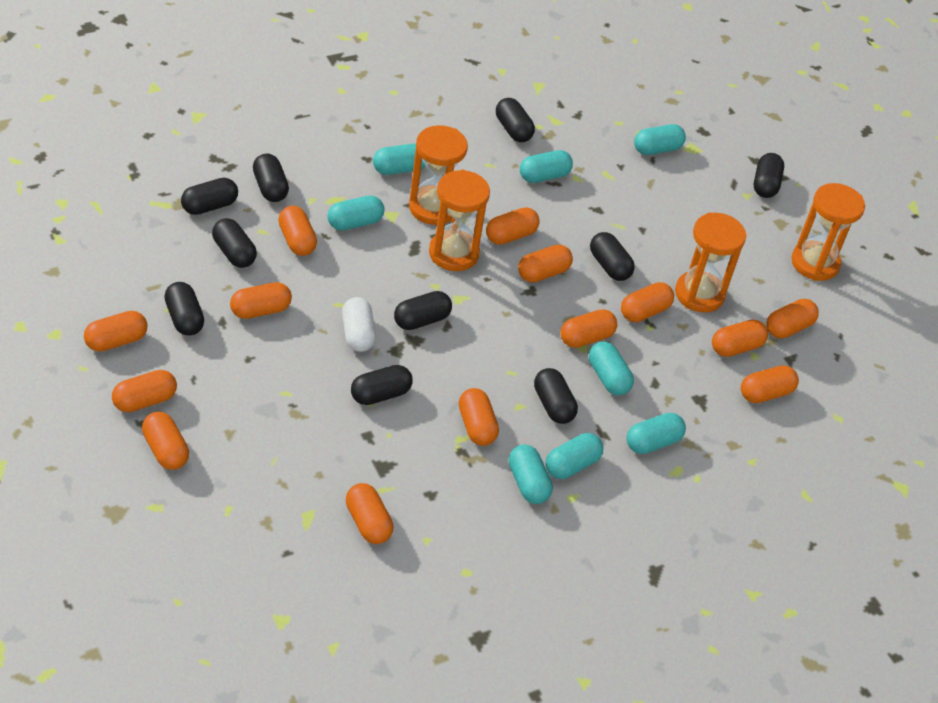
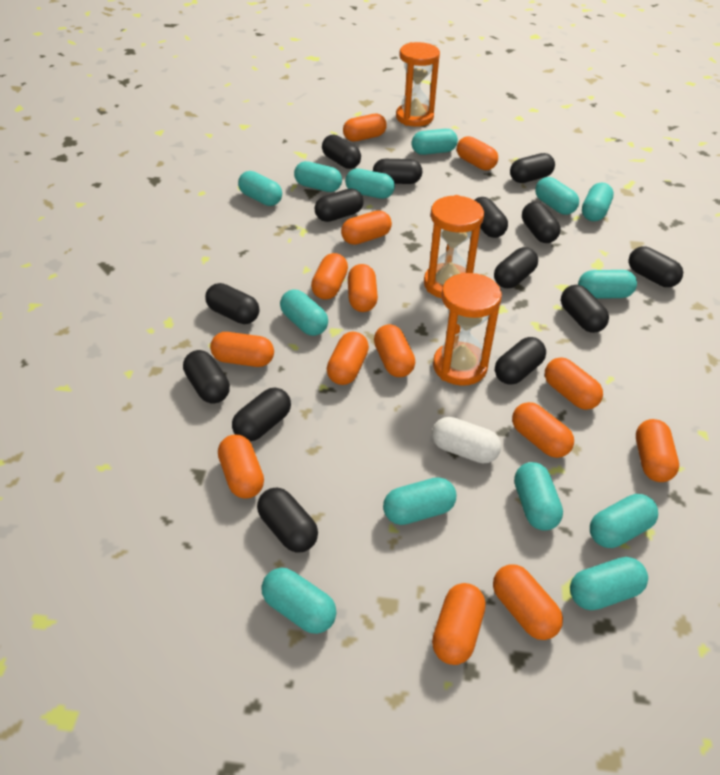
black capsule: 10 -> 14
orange hourglass: 4 -> 3
turquoise capsule: 8 -> 13

